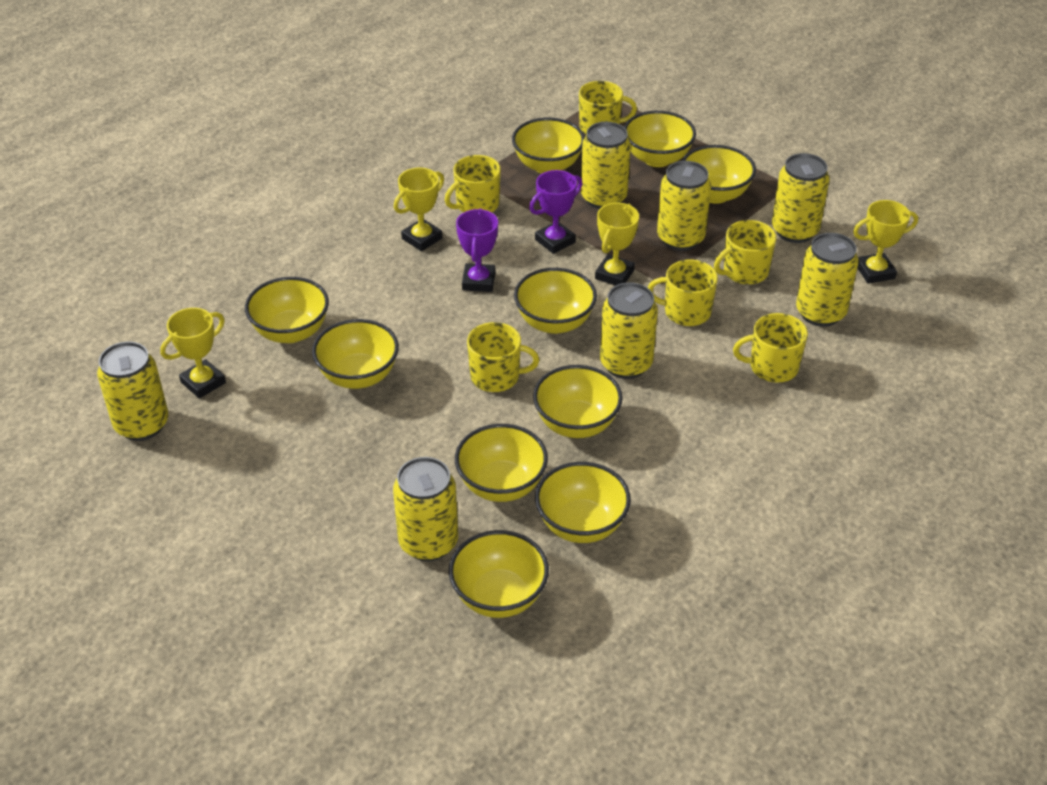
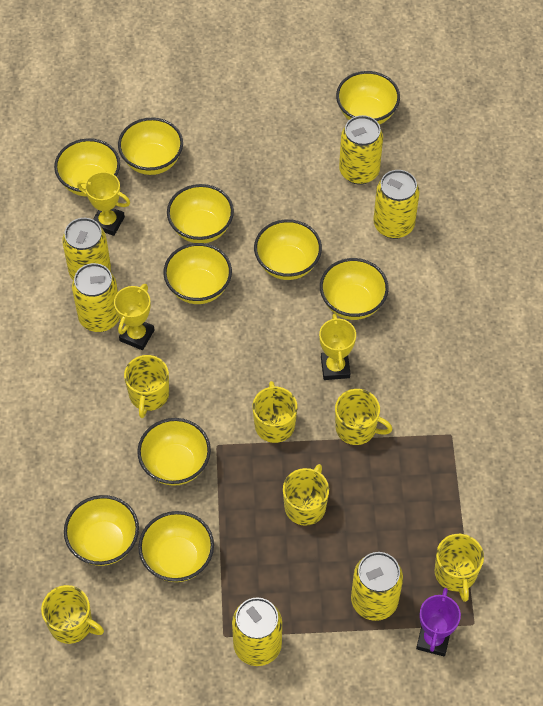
purple trophy: 2 -> 1
yellow can: 7 -> 6
yellow trophy: 4 -> 3

